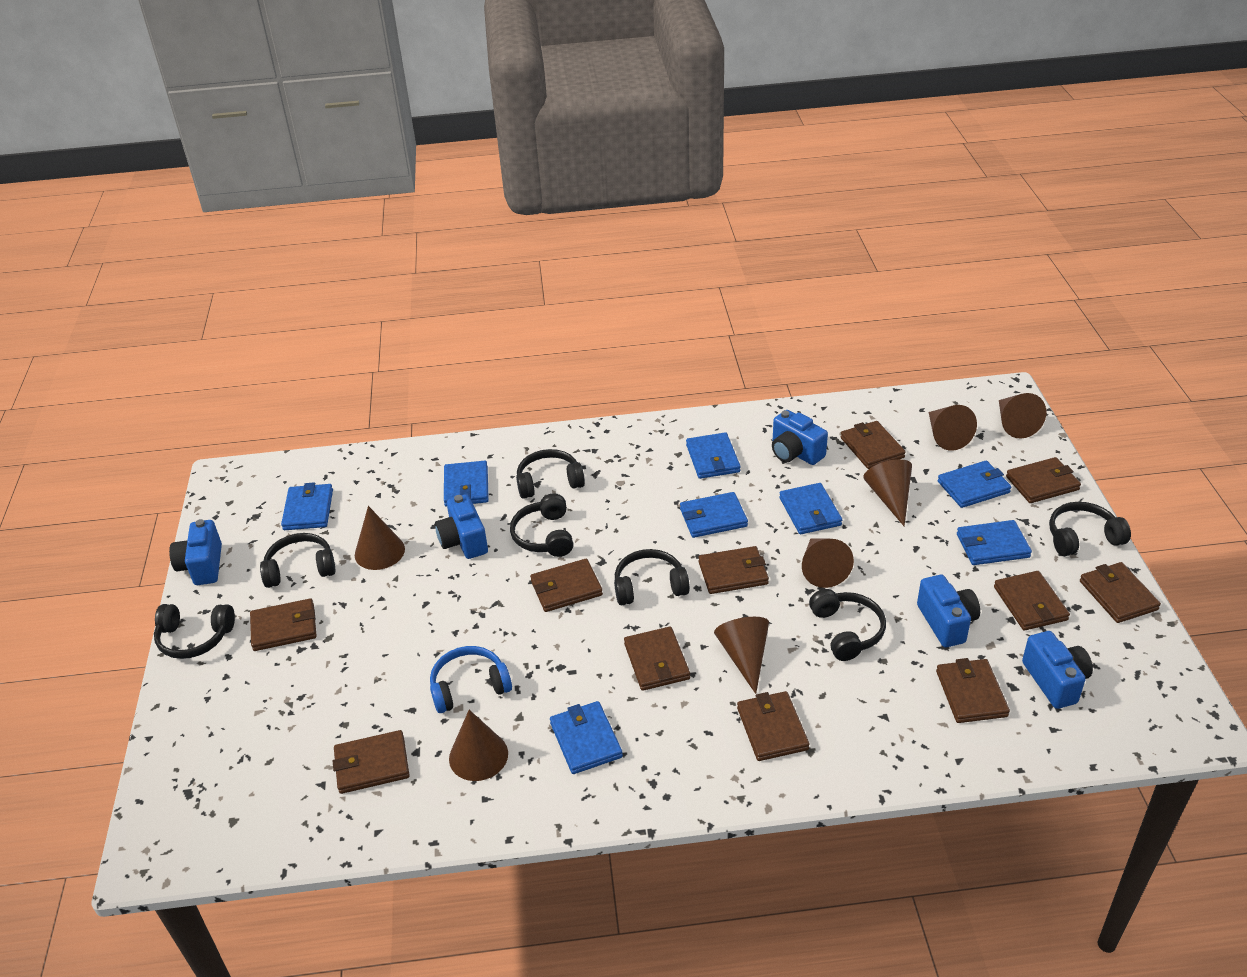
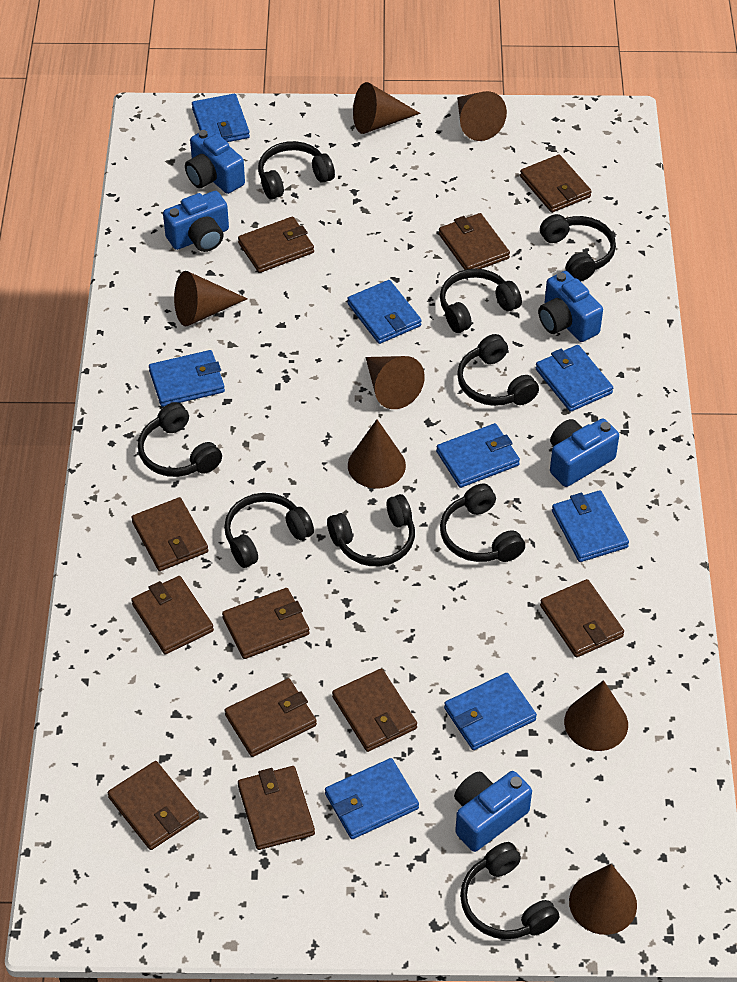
black headphones: 7 -> 9
blue headphones: 1 -> 0

